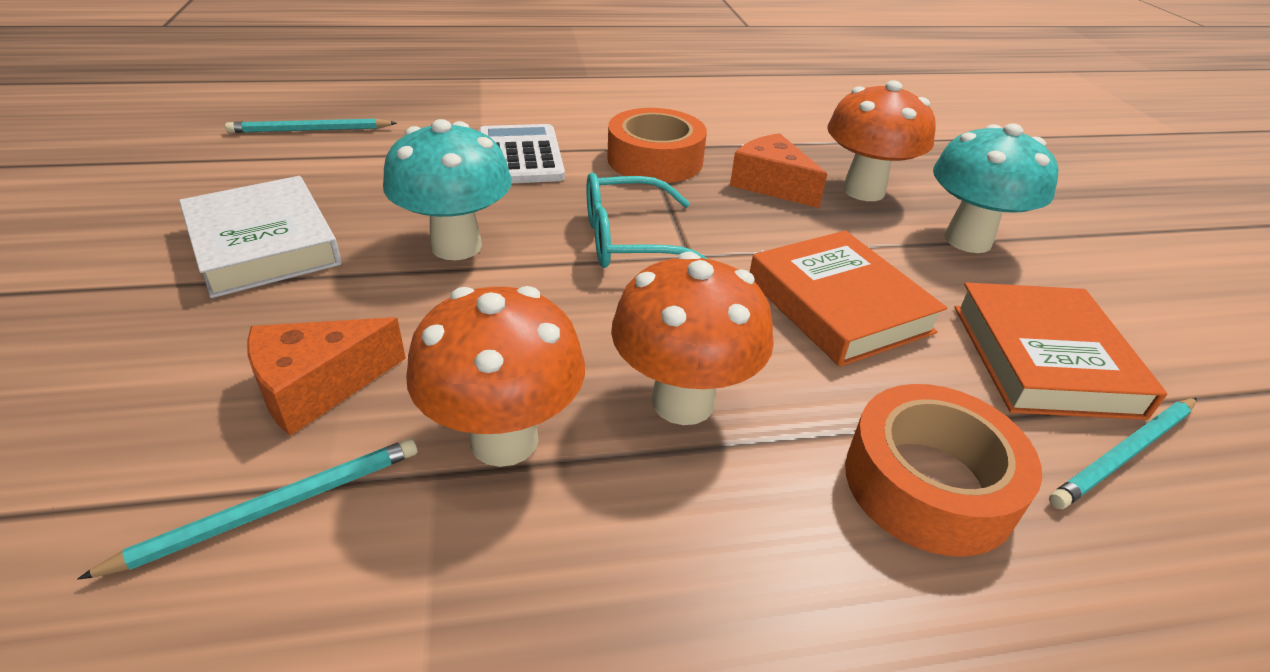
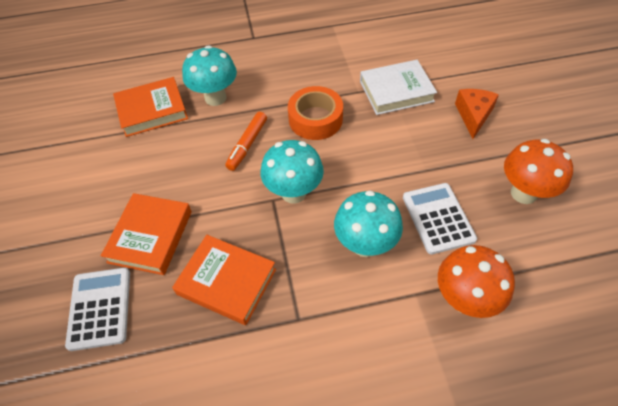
orange book: 2 -> 3
orange cheese: 2 -> 1
orange marker: 0 -> 1
orange mushroom: 3 -> 2
orange tape: 2 -> 1
turquoise glasses: 1 -> 0
turquoise mushroom: 2 -> 3
turquoise pencil: 3 -> 0
white calculator: 1 -> 2

